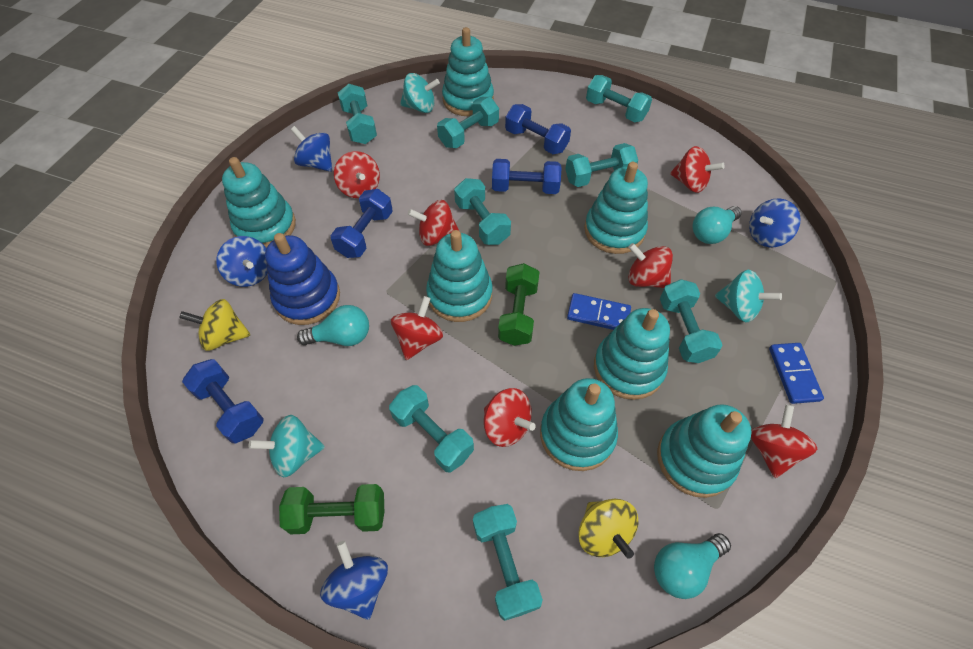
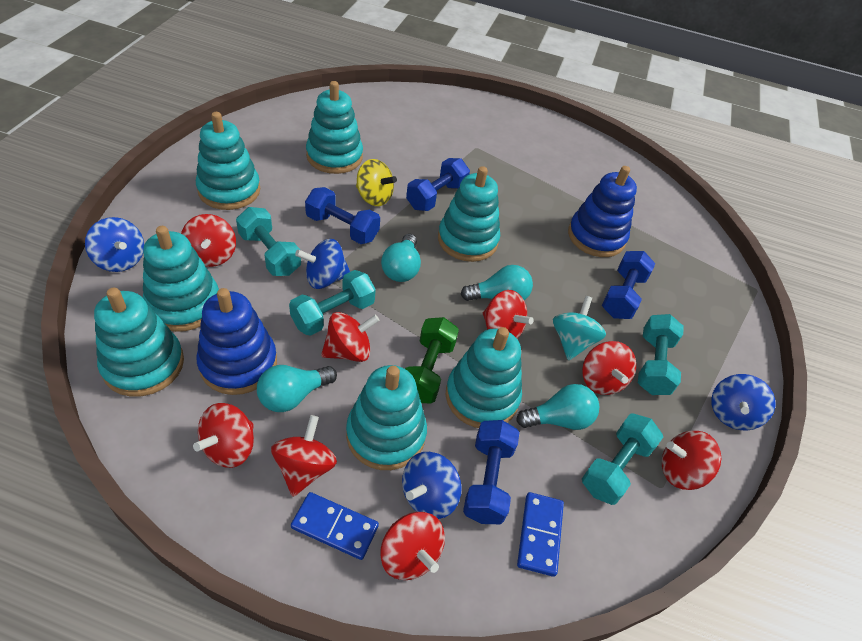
blue stacking toy: 1 -> 2
green dumbbell: 2 -> 1
red spinning top: 7 -> 8
turquoise dumbbell: 8 -> 4
turquoise light bulb: 3 -> 4
turquoise spinning top: 3 -> 1
yellow spinning top: 2 -> 1

